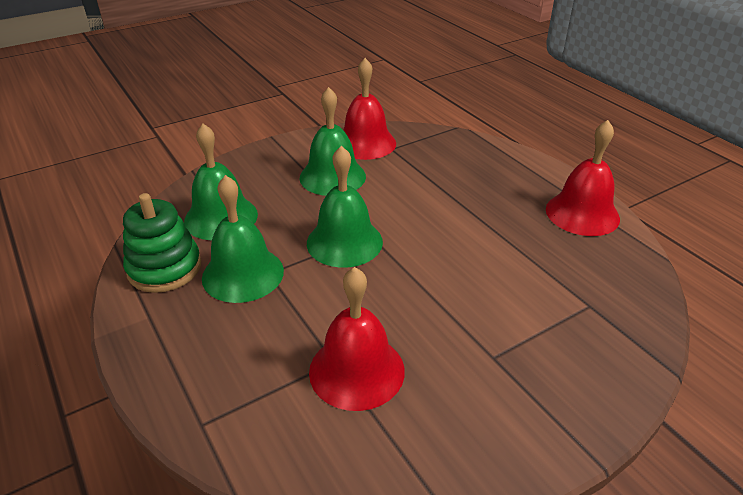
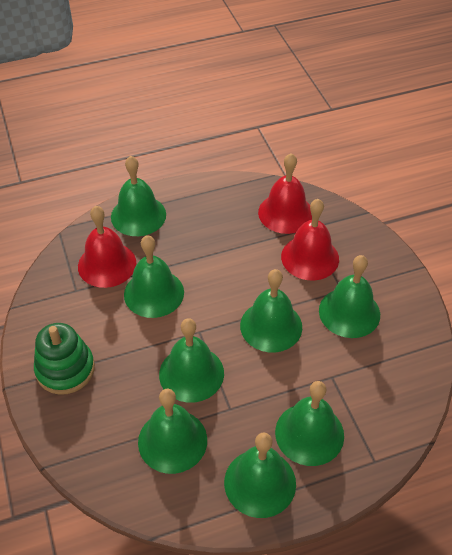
green bell: 4 -> 8

